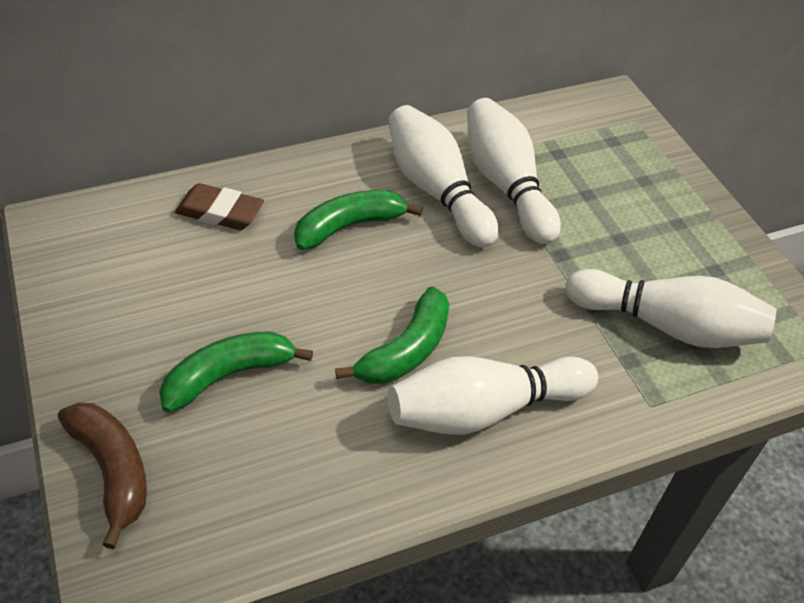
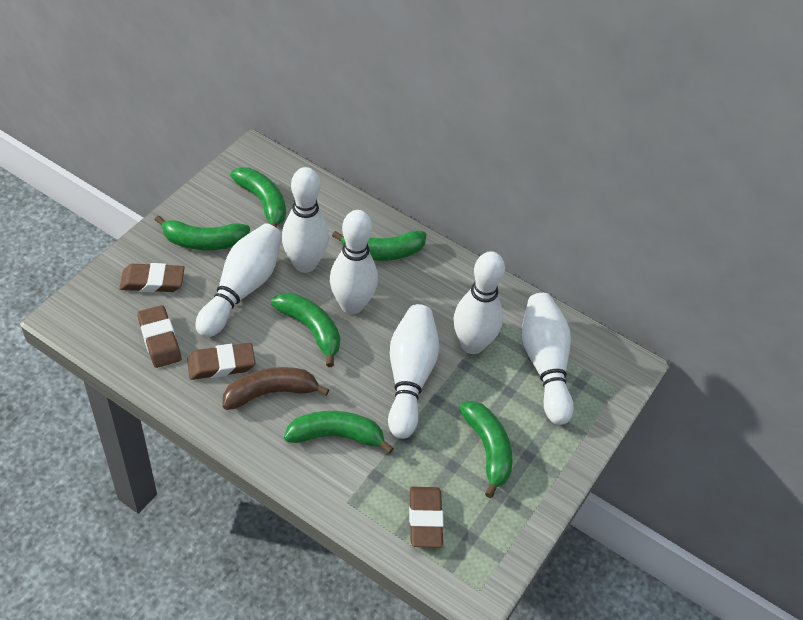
brown eraser: 1 -> 4
green banana: 3 -> 6
white bowling pin: 4 -> 6

